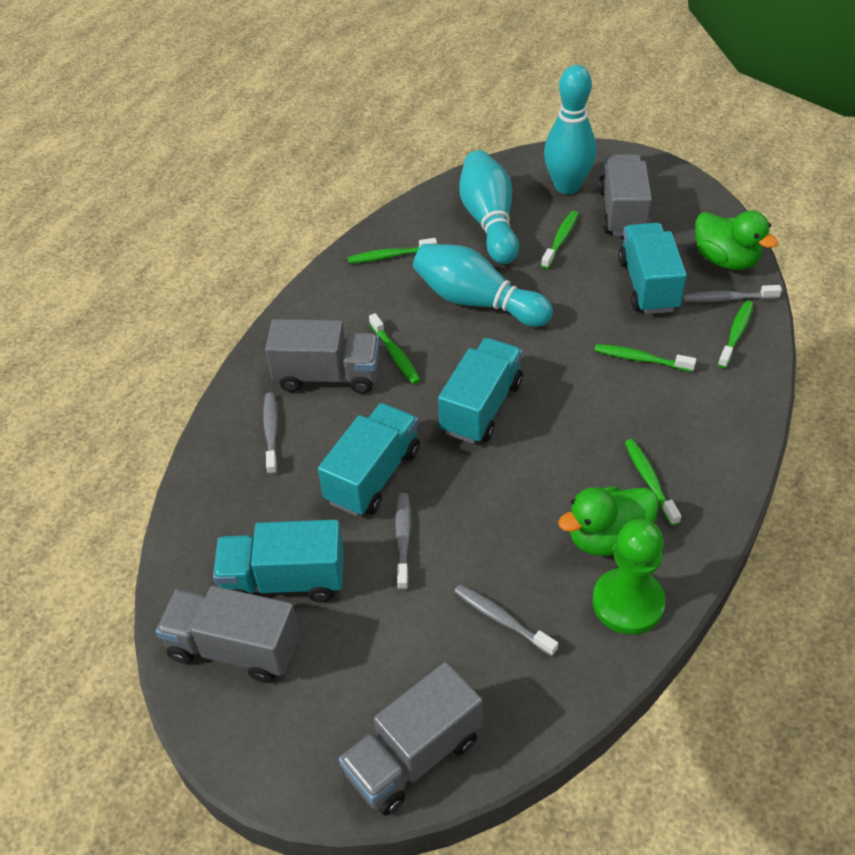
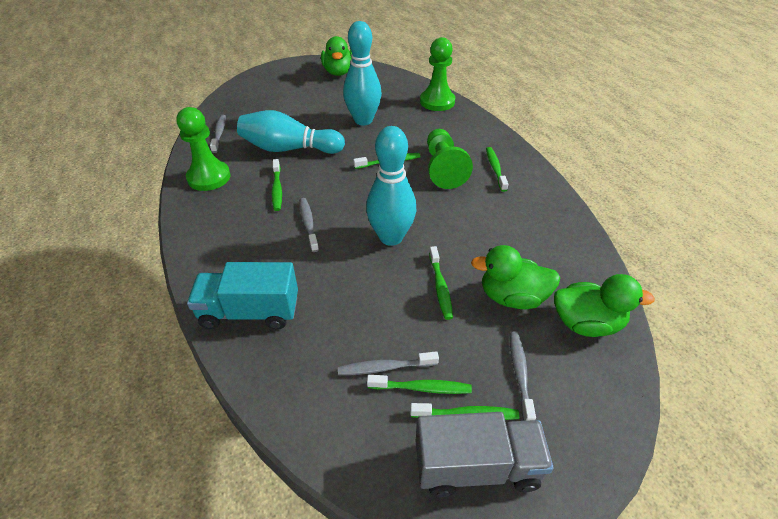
green duck: 2 -> 3
green pawn: 1 -> 3
grey truck: 4 -> 1
turquoise truck: 4 -> 1

